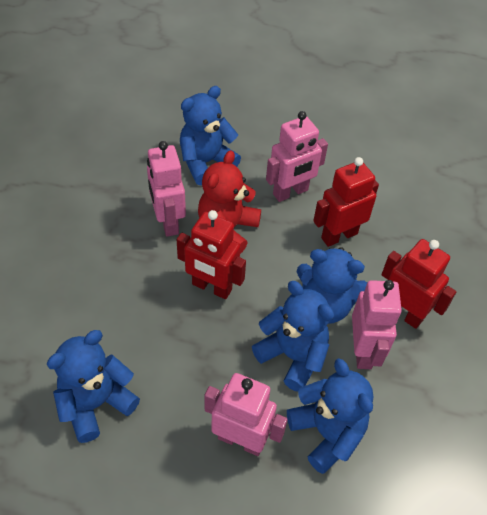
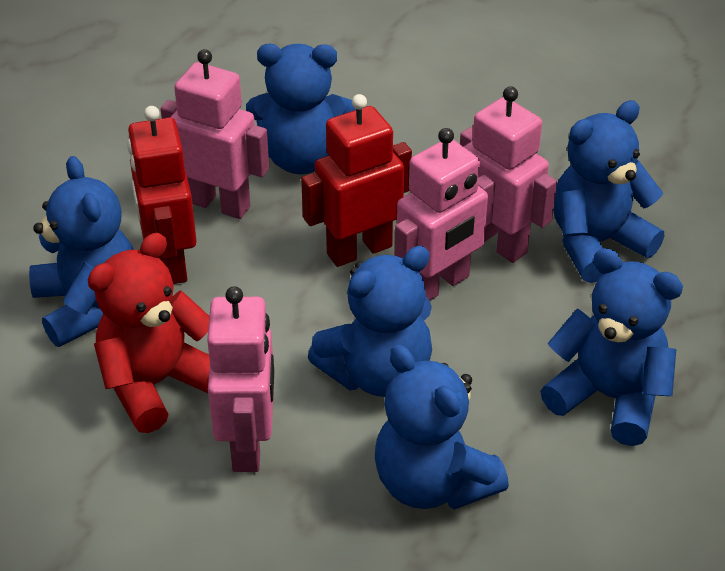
blue teddy bear: 5 -> 6
red robot: 3 -> 2

